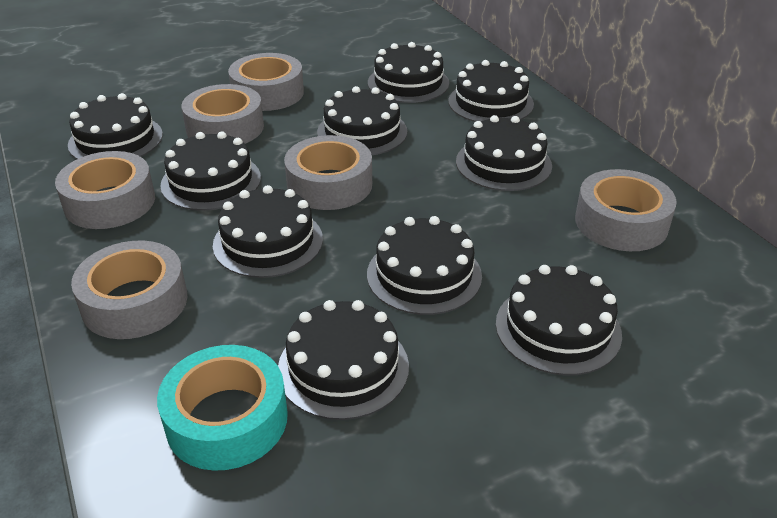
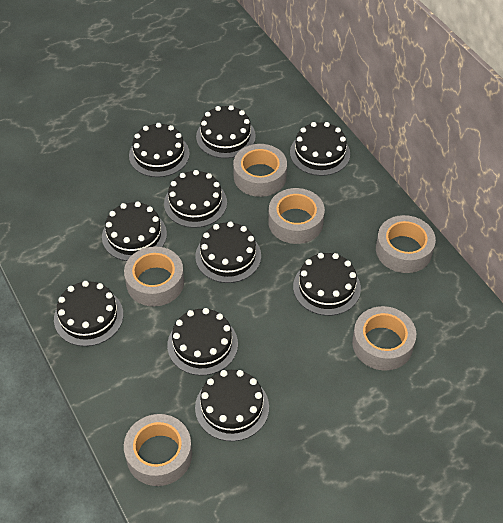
turquoise tape: 1 -> 0

